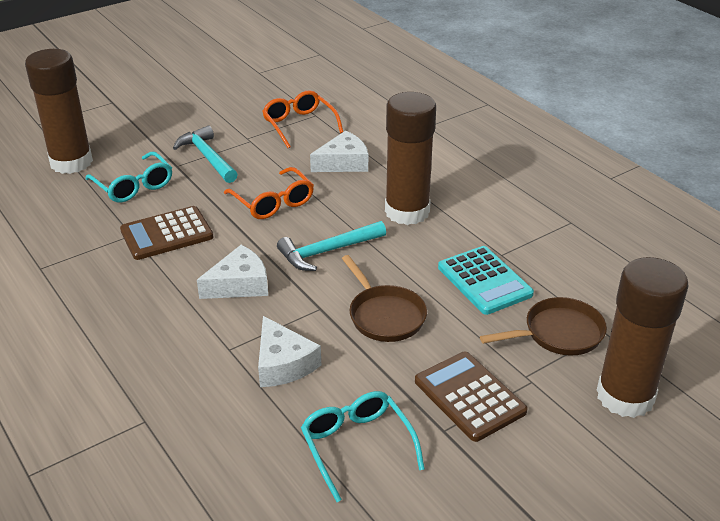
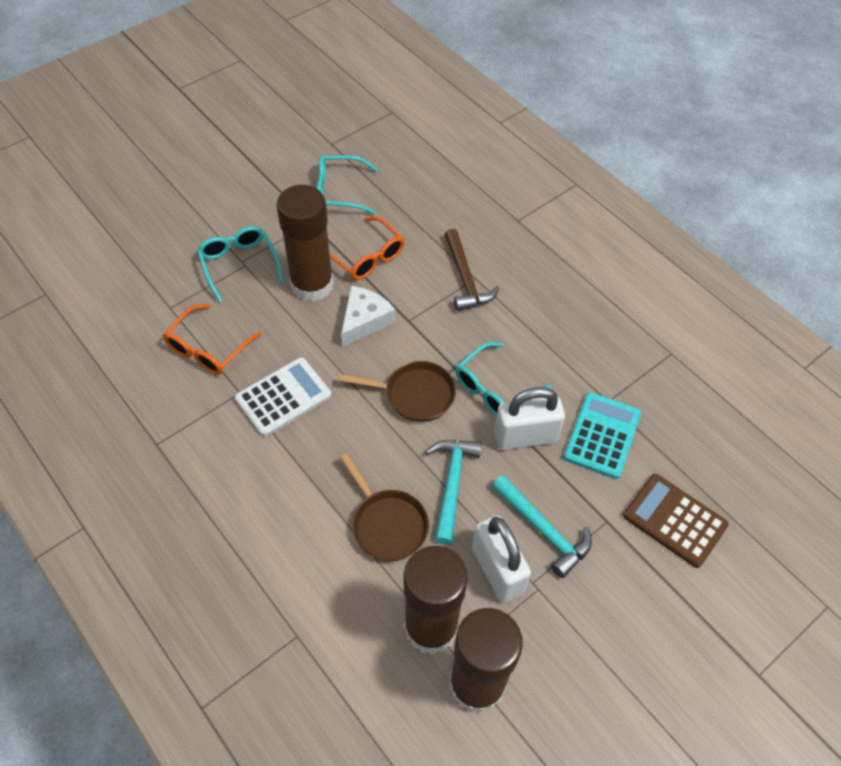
brown calculator: 2 -> 1
brown hammer: 0 -> 1
turquoise glasses: 2 -> 3
white calculator: 0 -> 1
white cheese: 3 -> 1
white padlock: 0 -> 2

